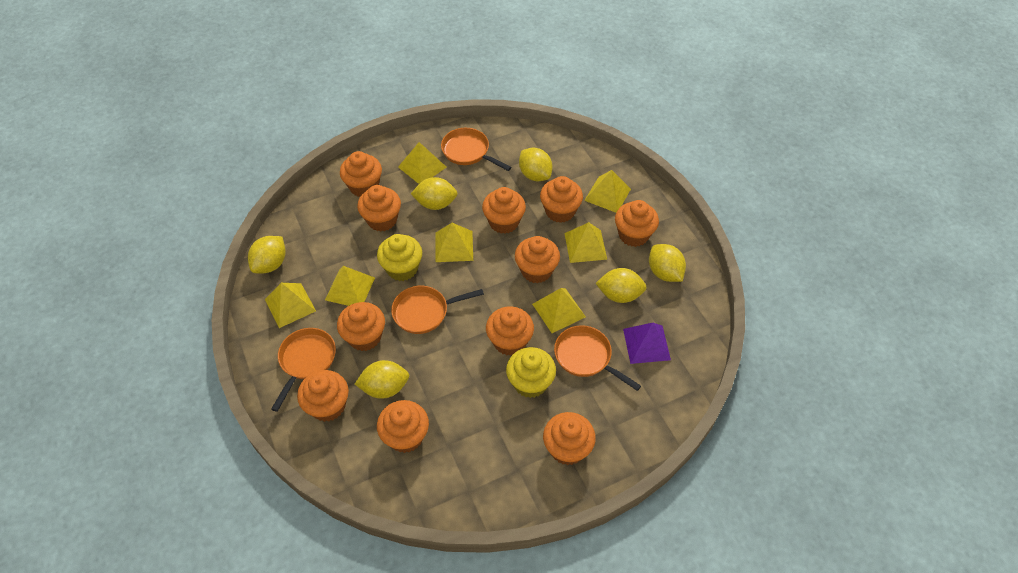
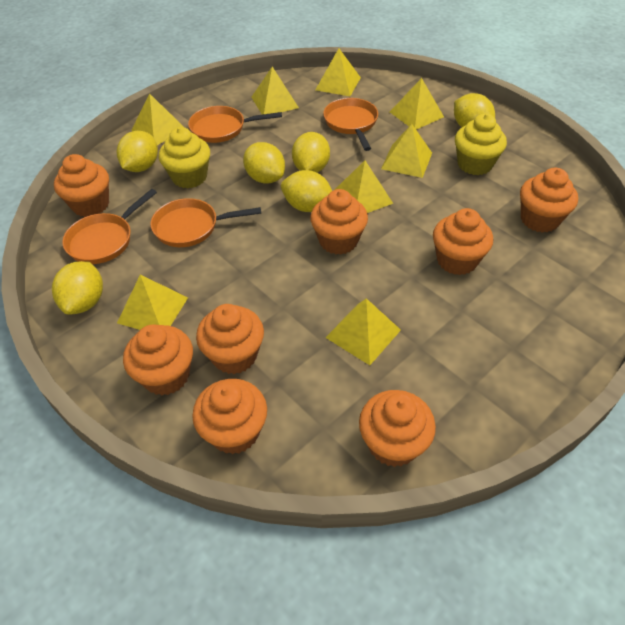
orange cupcake: 11 -> 8
purple pyramid: 1 -> 0
yellow pyramid: 7 -> 8

